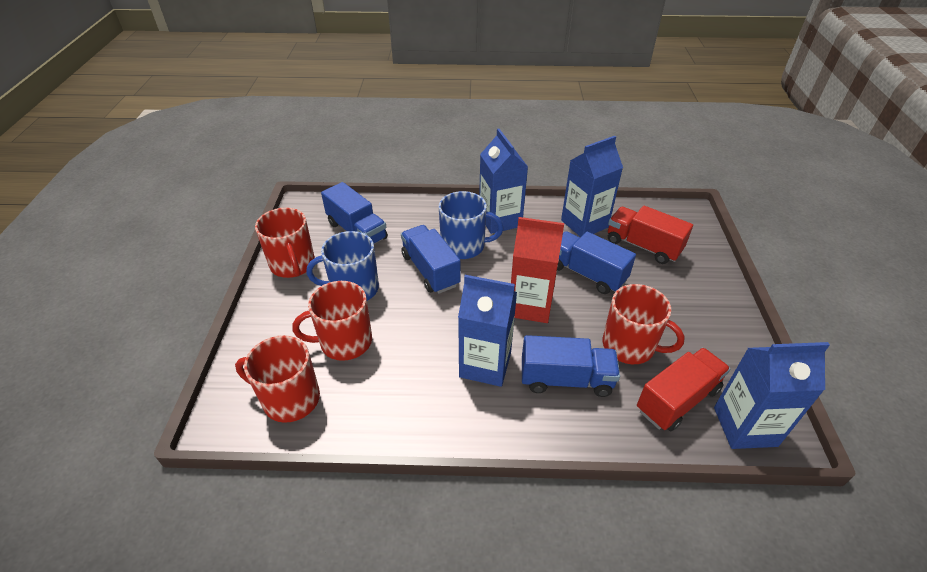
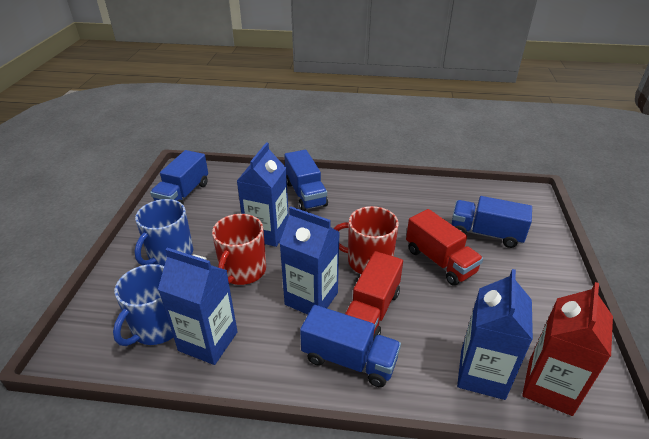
red mug: 4 -> 2

